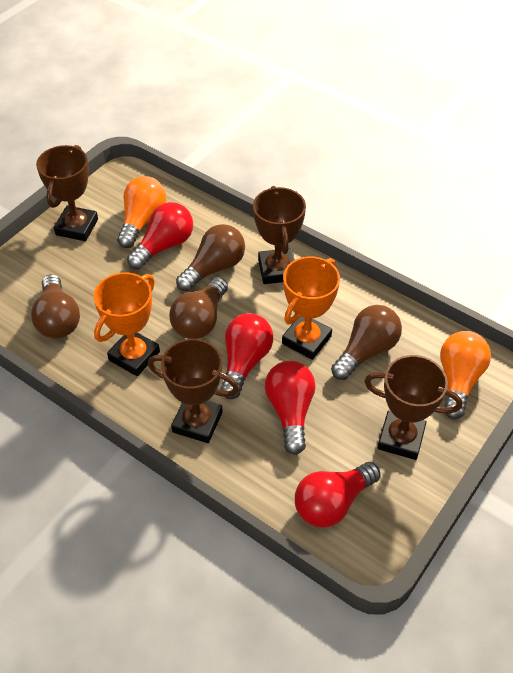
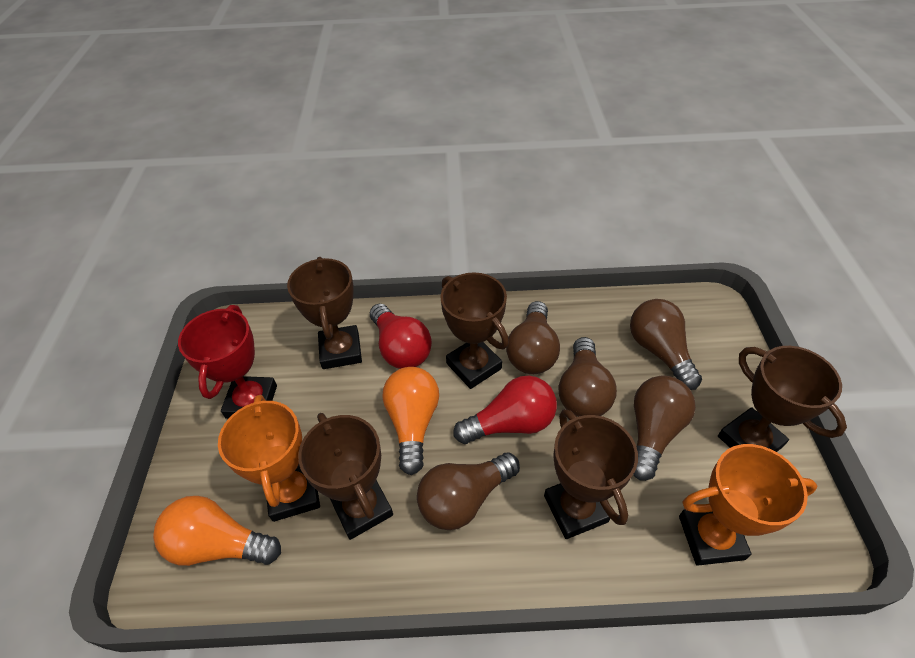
brown light bulb: 4 -> 5
brown trophy: 4 -> 5
red light bulb: 4 -> 2
red trophy: 0 -> 1

